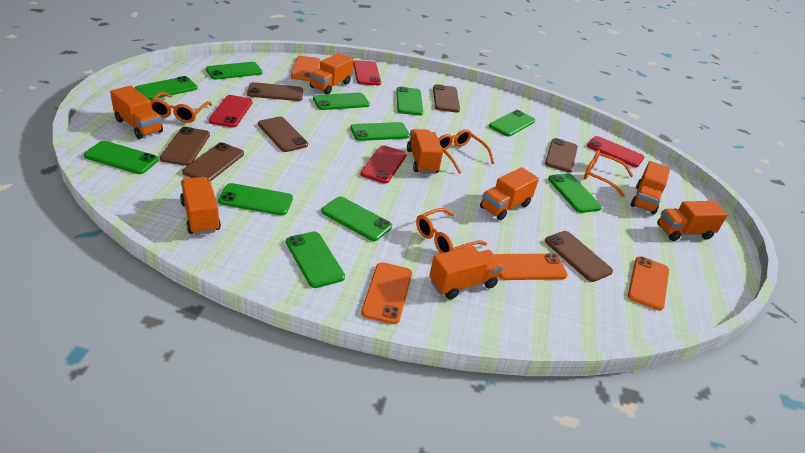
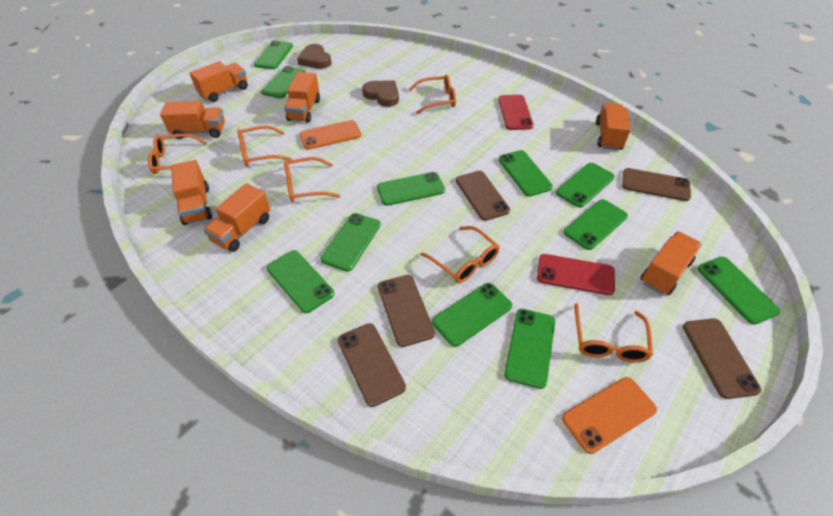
brown heart: 0 -> 2
brown phone: 7 -> 5
orange glasses: 4 -> 6
orange phone: 4 -> 2
orange truck: 8 -> 7
red phone: 4 -> 2

